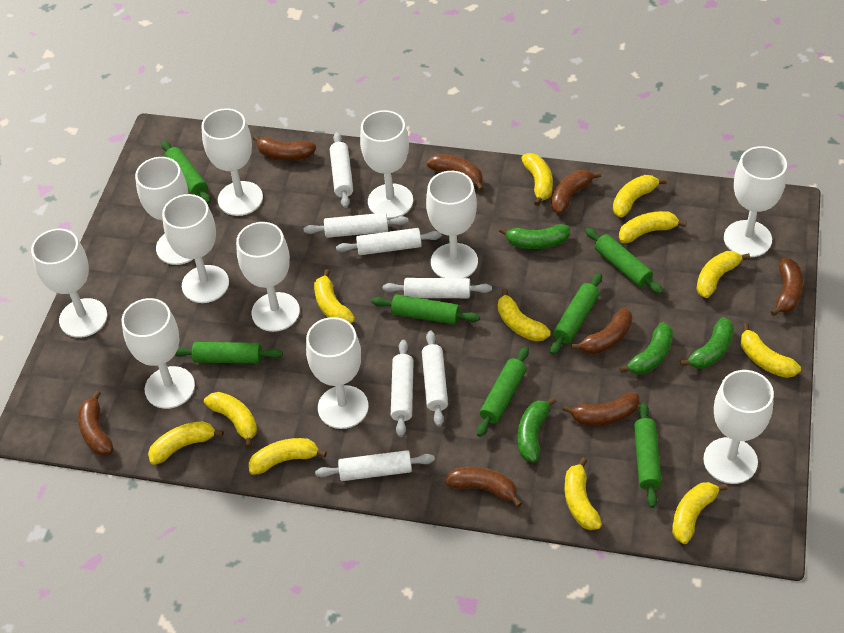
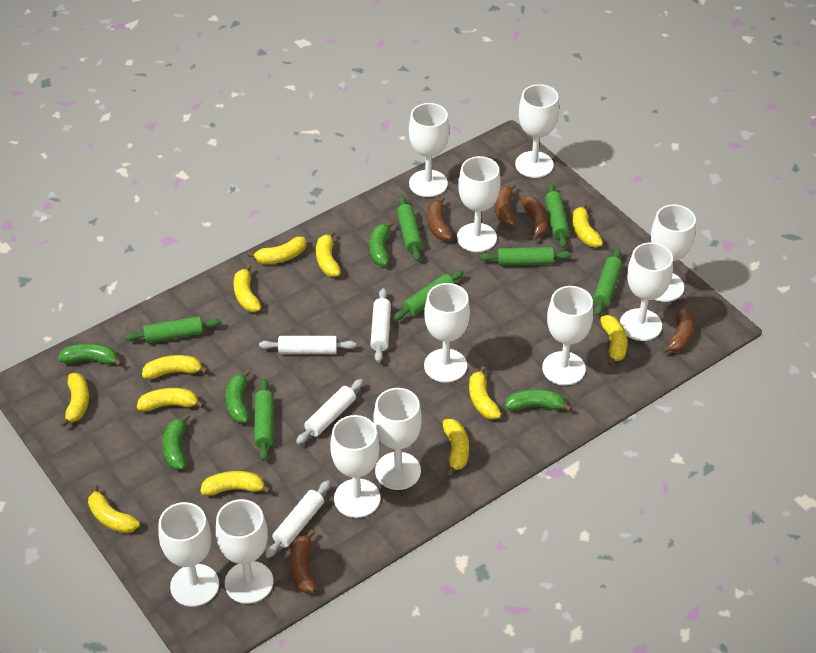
brown banana: 8 -> 5
green banana: 4 -> 5
white rolling pin: 7 -> 4

